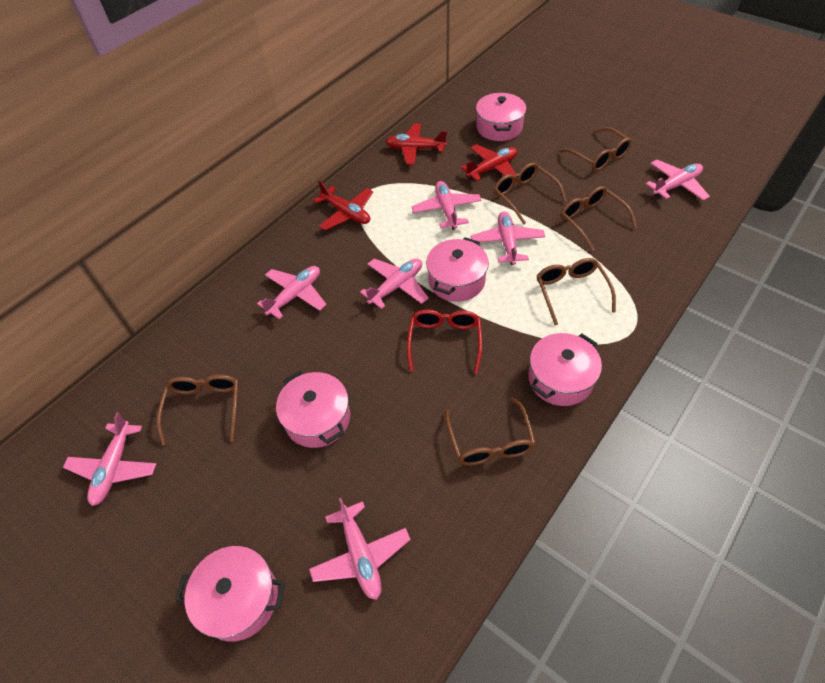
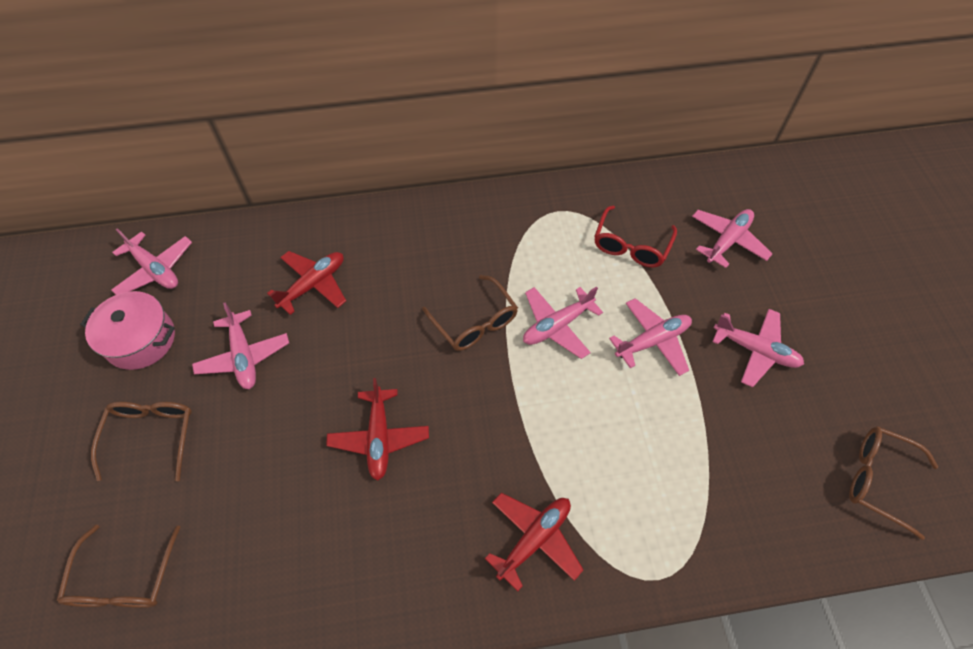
brown glasses: 6 -> 4
pink plane: 7 -> 6
pink pot: 5 -> 1

